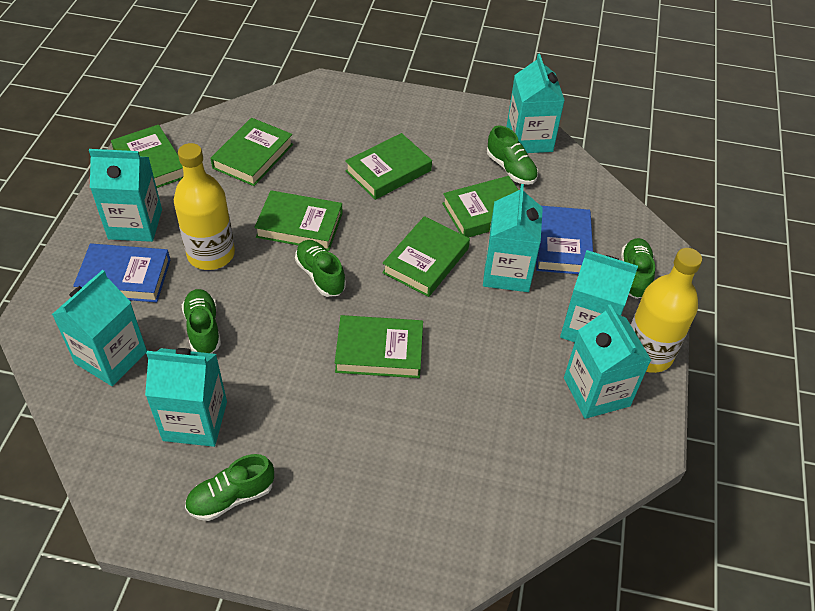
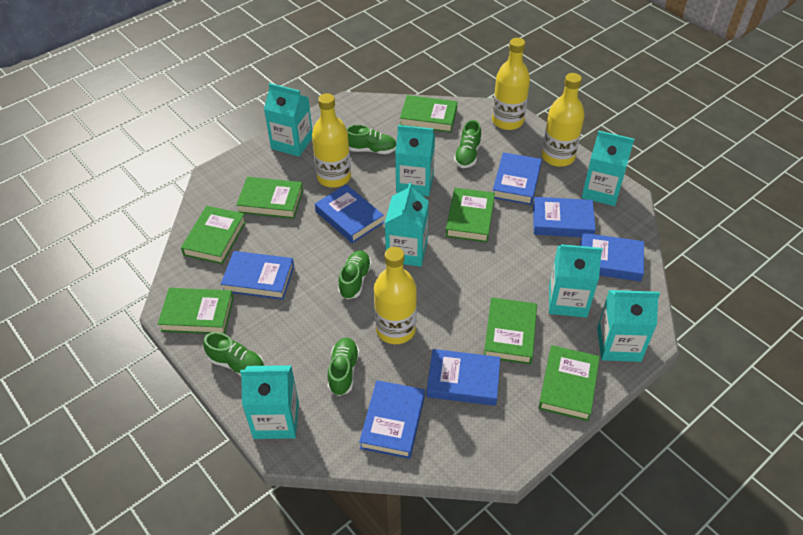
blue book: 2 -> 7
yellow bottle: 2 -> 4

